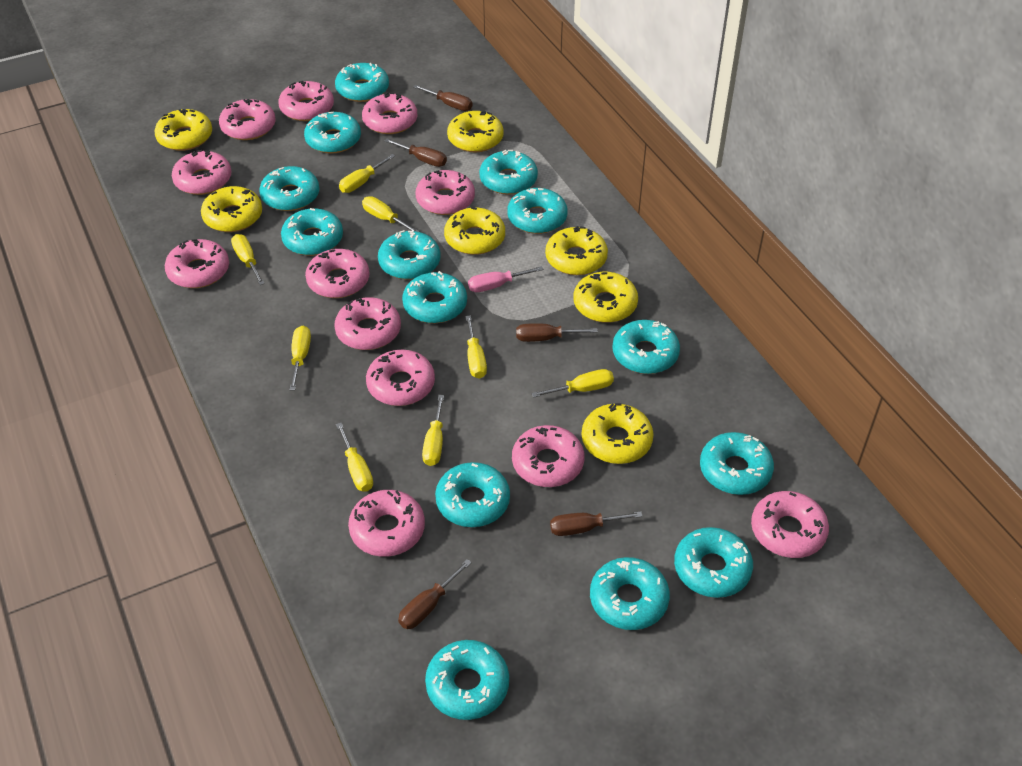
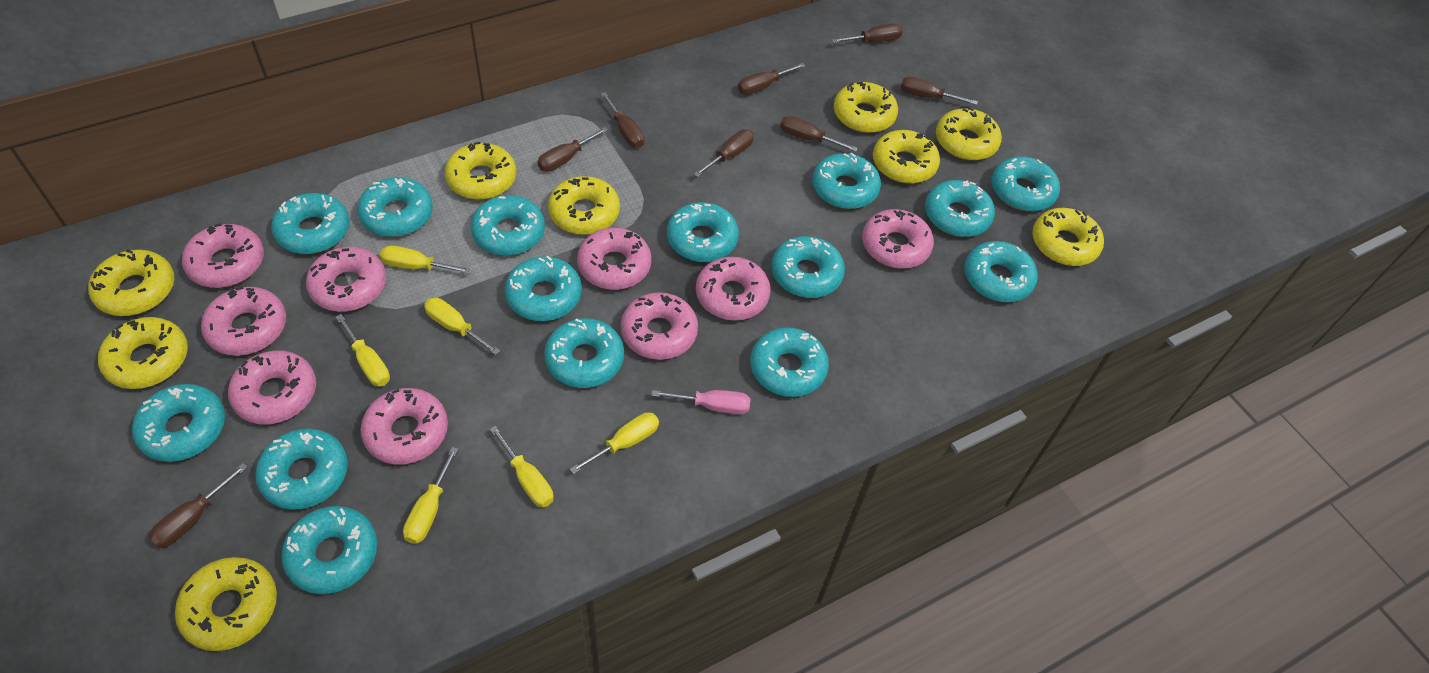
brown screwdriver: 5 -> 8
pink donut: 12 -> 9
turquoise donut: 14 -> 15
yellow donut: 7 -> 9
yellow screwdriver: 8 -> 6

